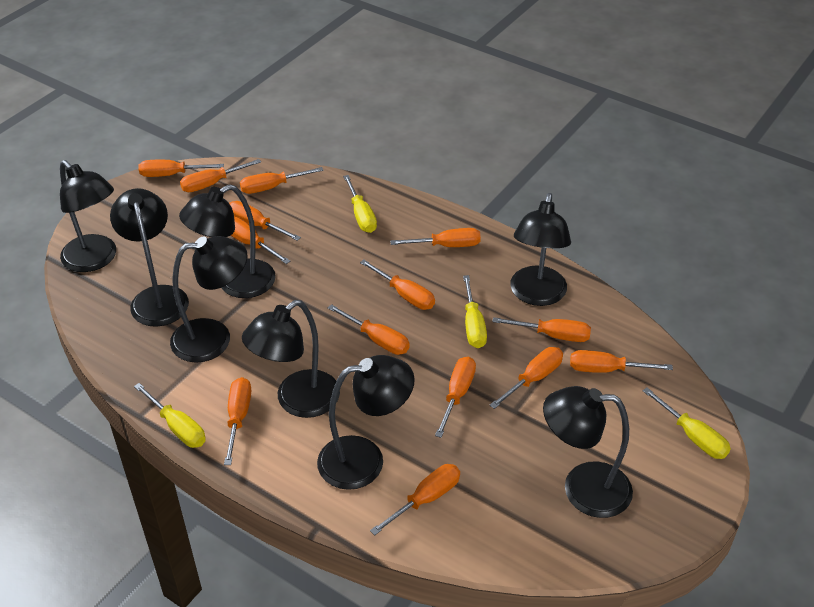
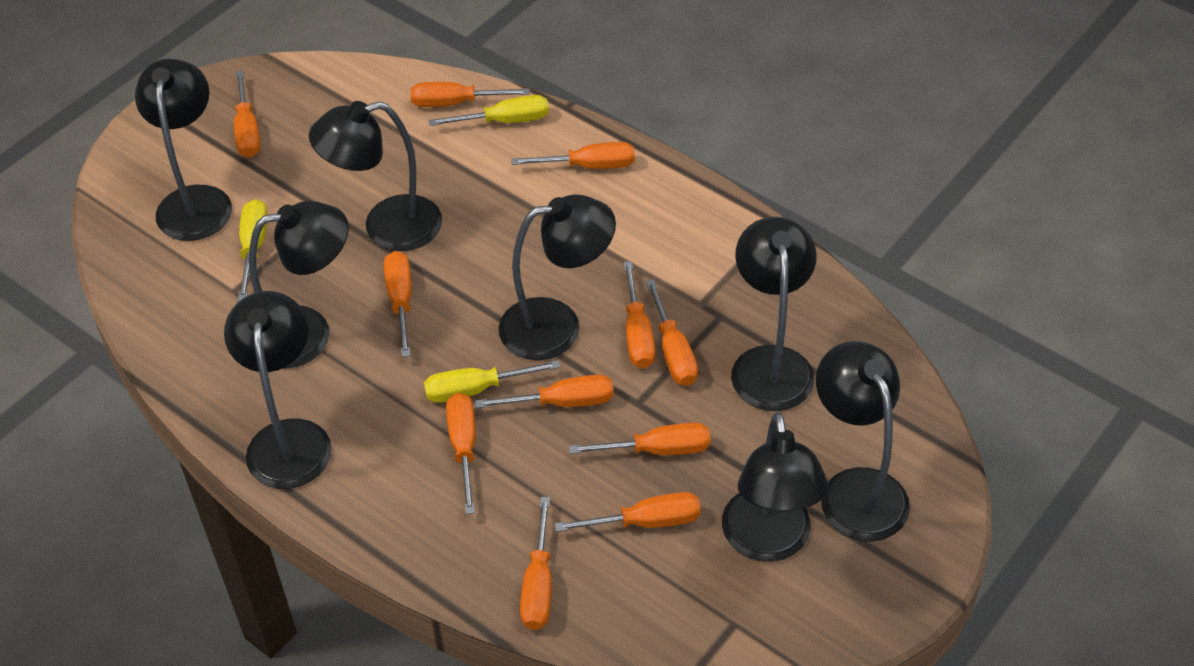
orange screwdriver: 14 -> 11
yellow screwdriver: 4 -> 3

